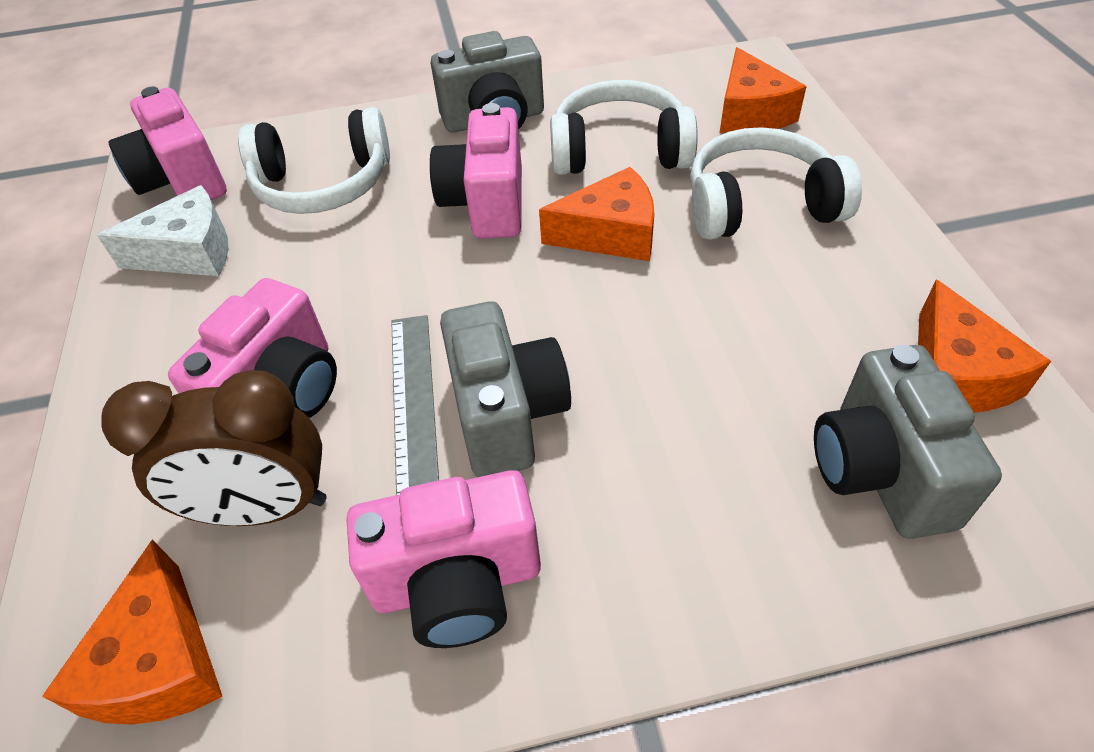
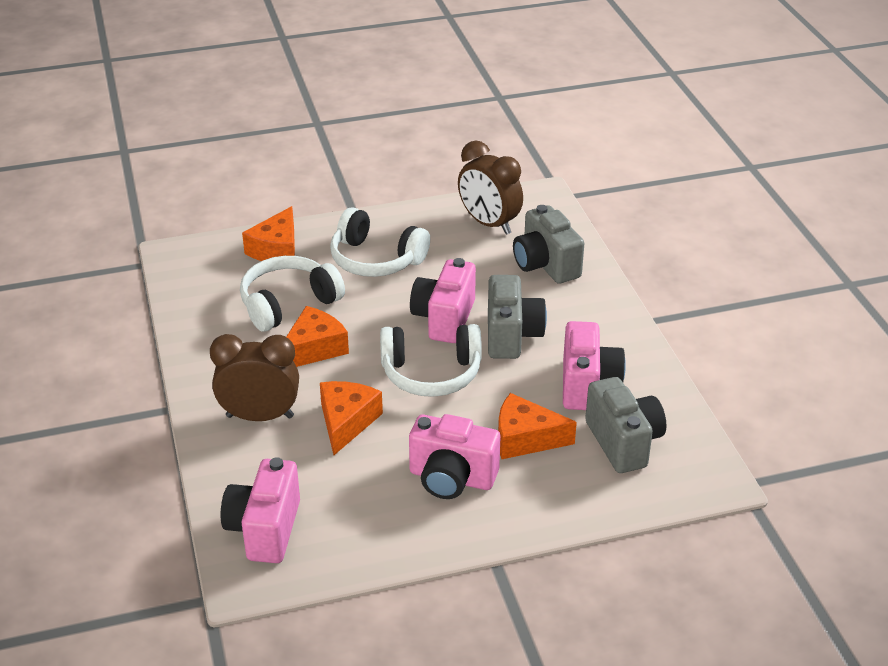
brown clock: 1 -> 2
grey ruler: 1 -> 0
white cheese: 1 -> 0

